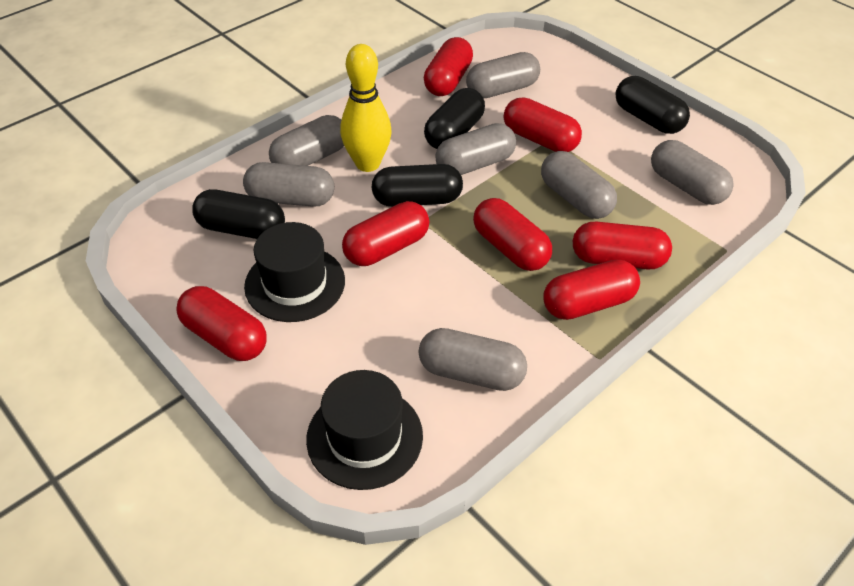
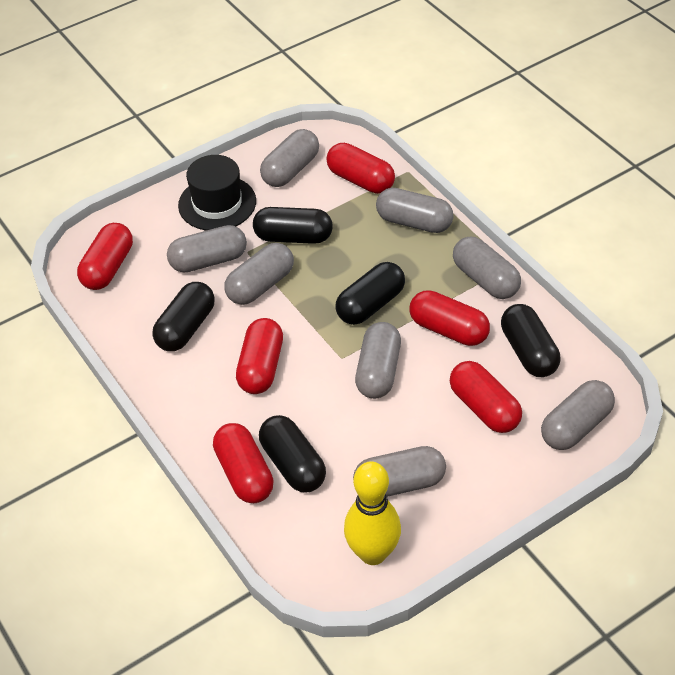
black capsule: 4 -> 5
black hat: 2 -> 1
grey capsule: 7 -> 8
red capsule: 7 -> 6

